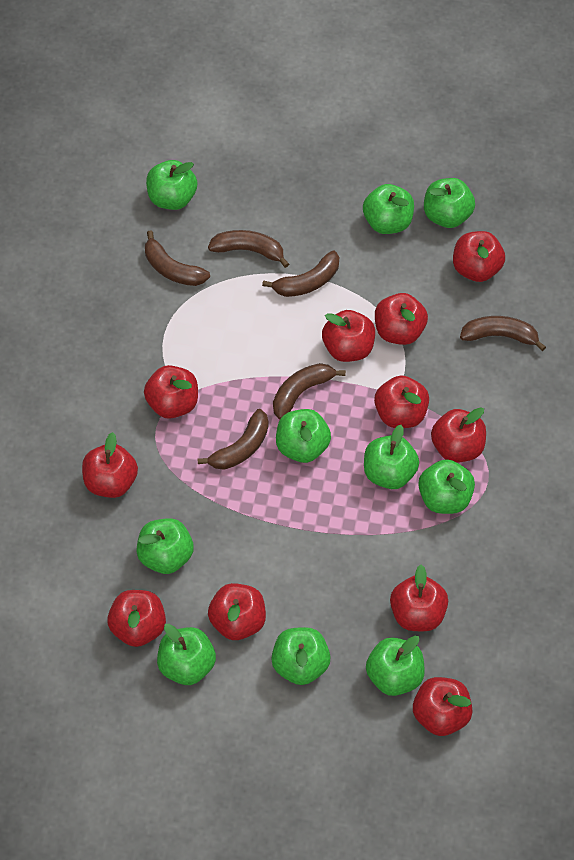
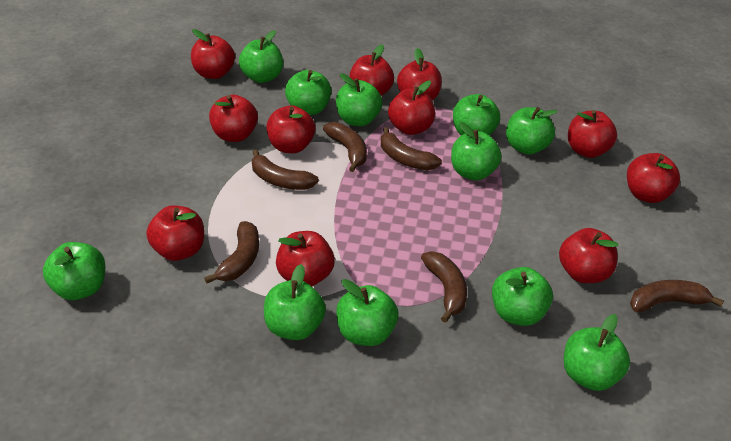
green apple: 10 -> 11

